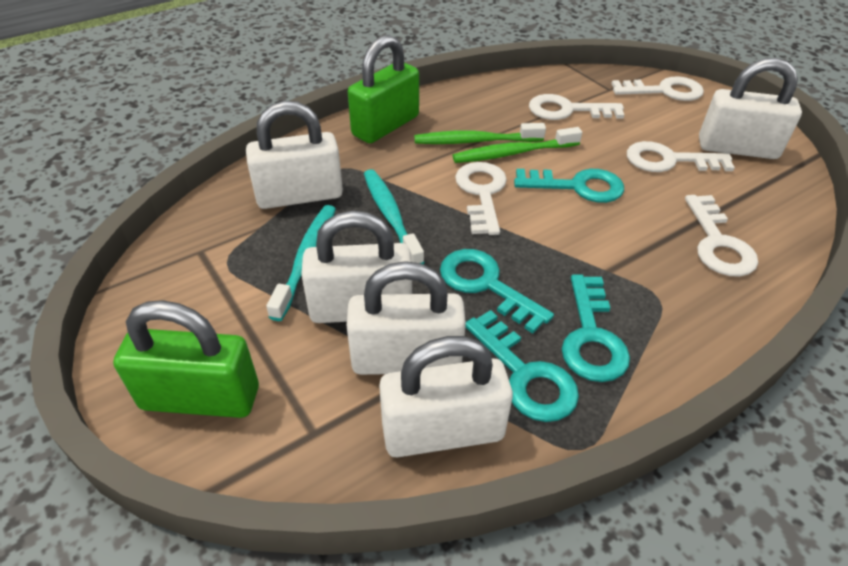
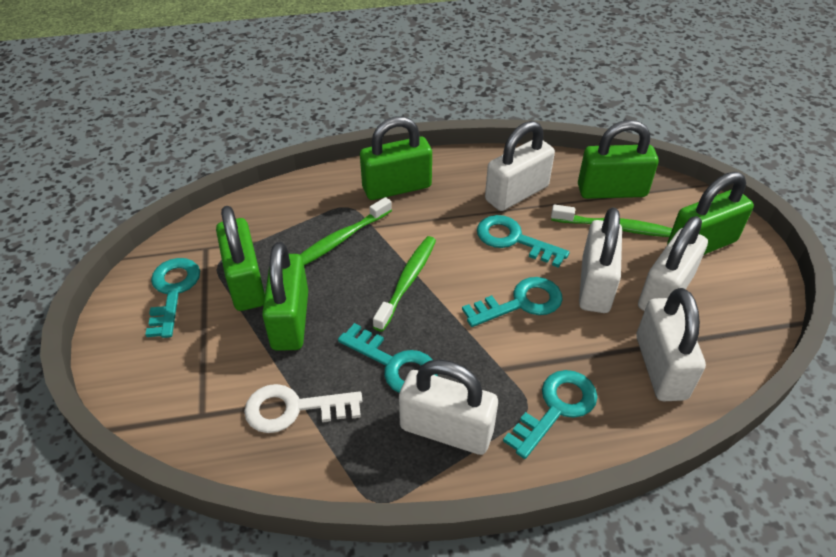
green padlock: 2 -> 5
green toothbrush: 2 -> 3
turquoise key: 4 -> 5
turquoise toothbrush: 2 -> 0
white key: 5 -> 1

